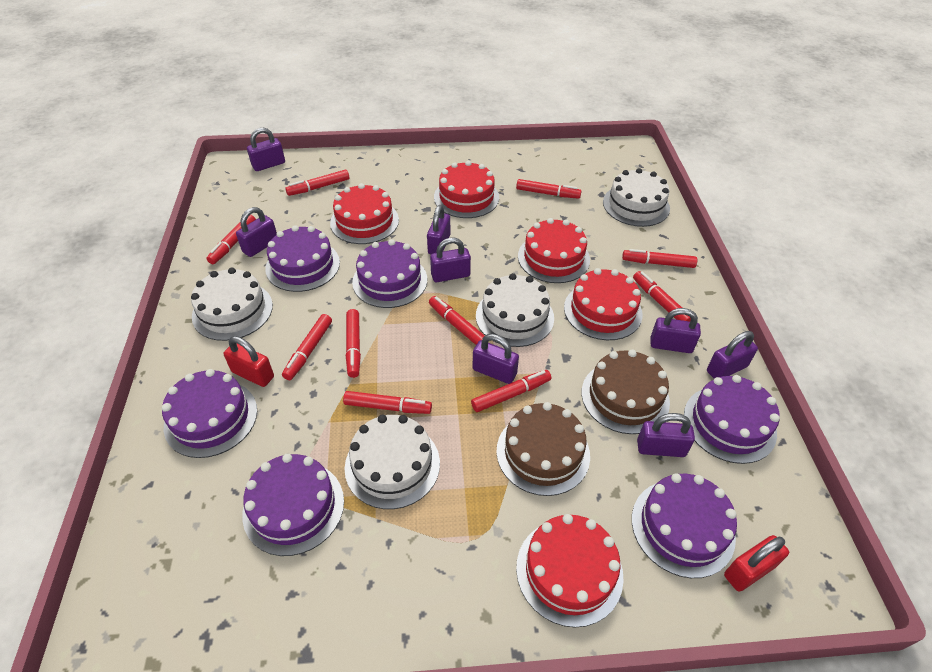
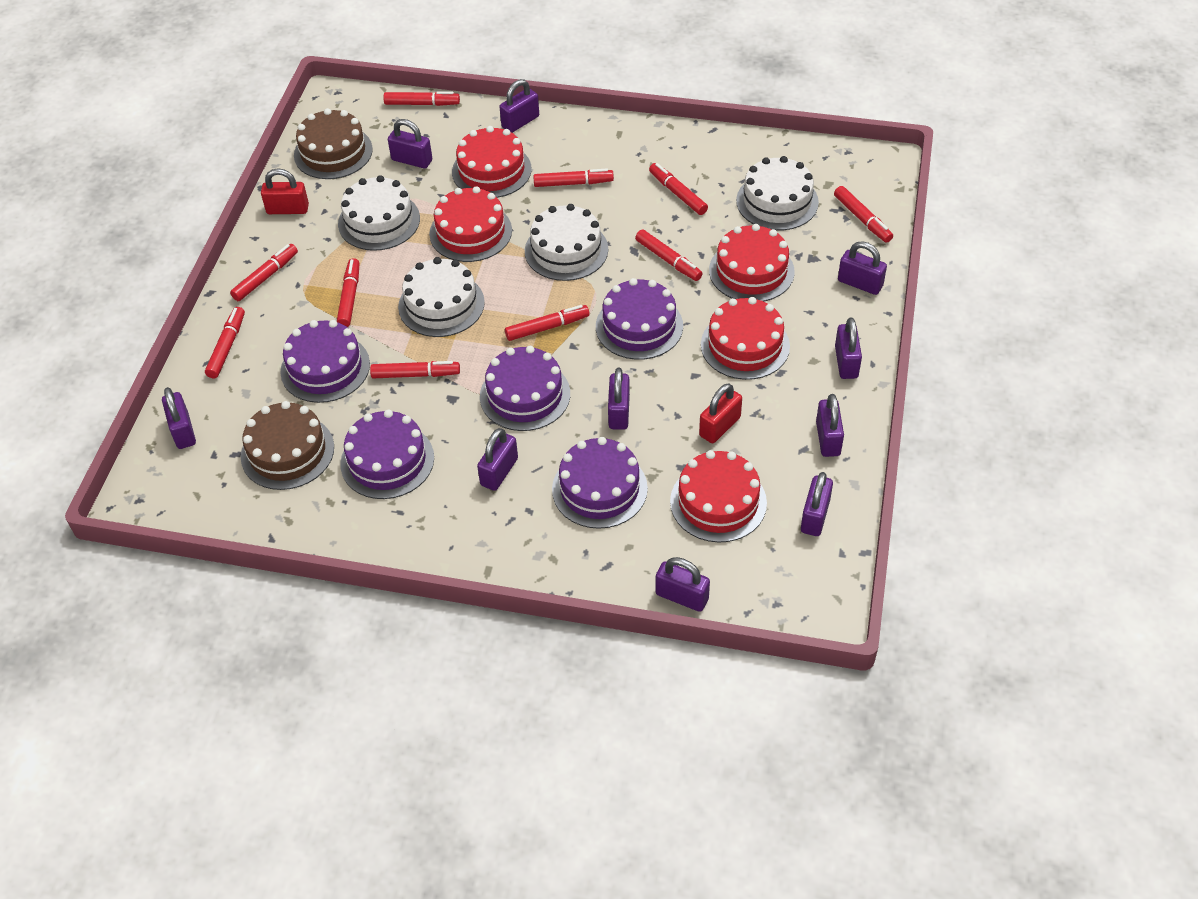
purple cake: 6 -> 5
purple padlock: 8 -> 10

